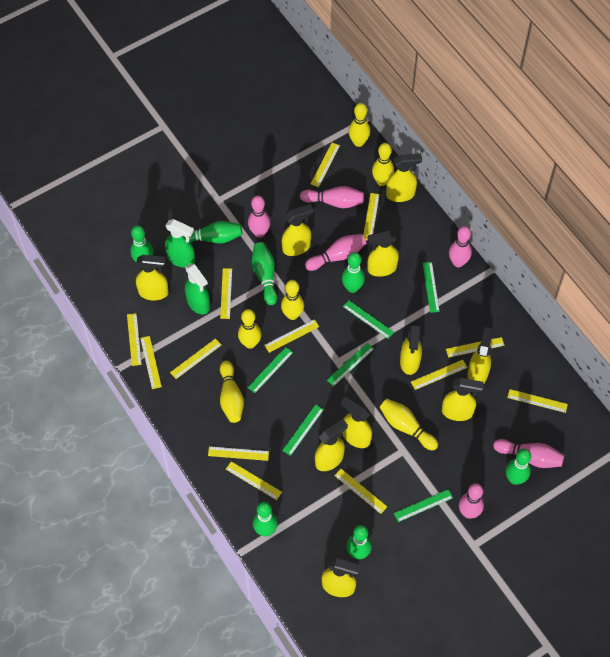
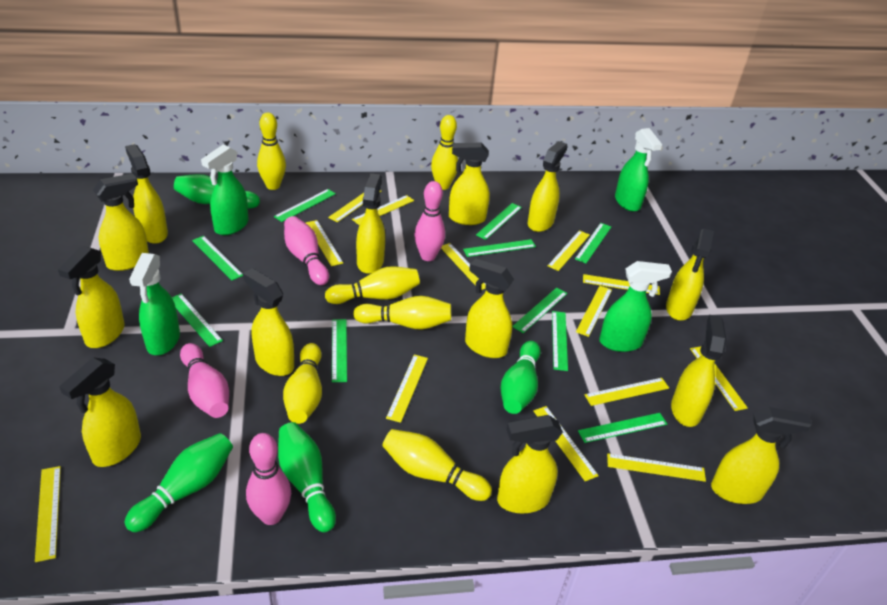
green bowling pin: 7 -> 4
green ruler: 6 -> 10
green spray bottle: 2 -> 4
pink bowling pin: 6 -> 4
yellow spray bottle: 10 -> 13

